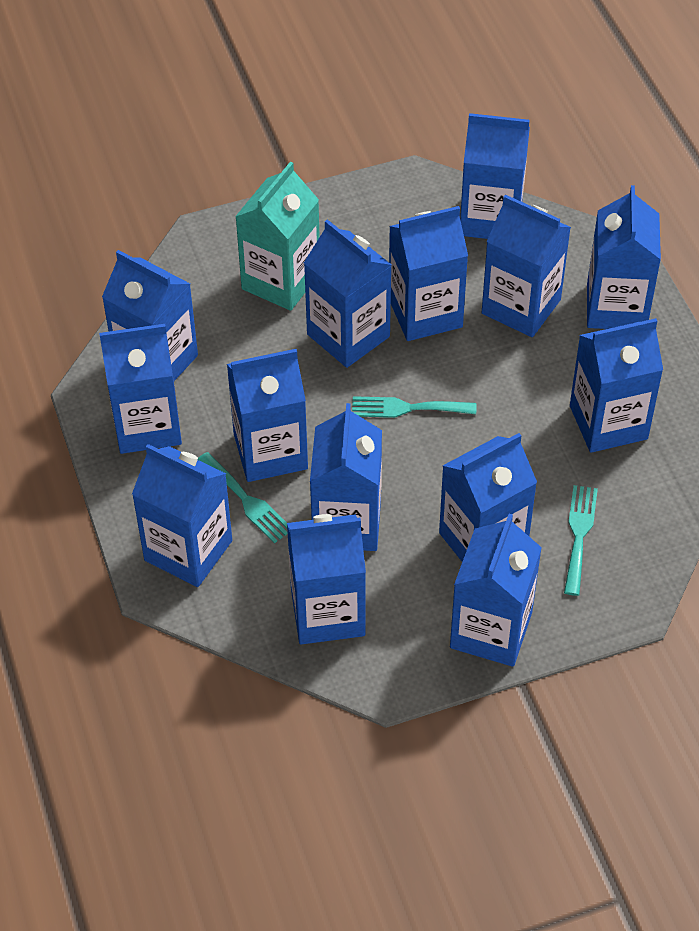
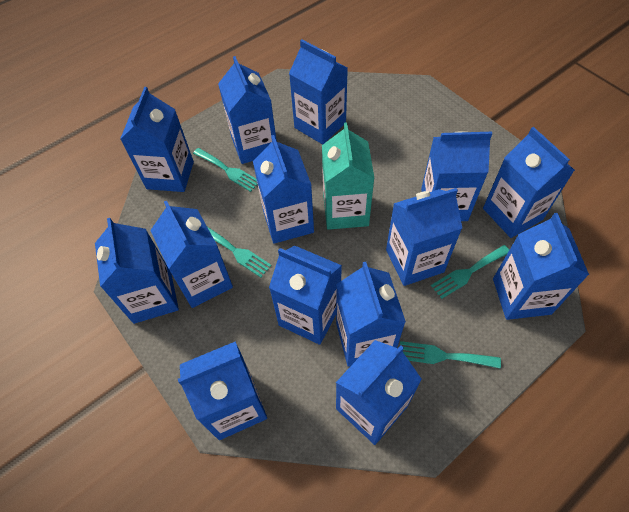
turquoise fork: 3 -> 4

